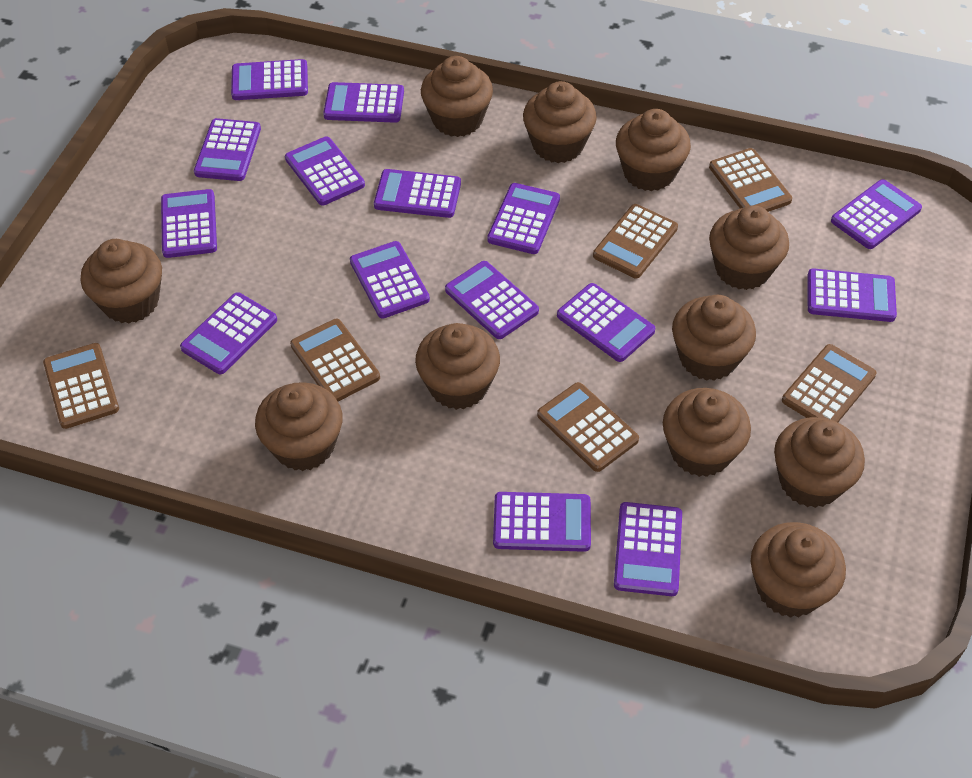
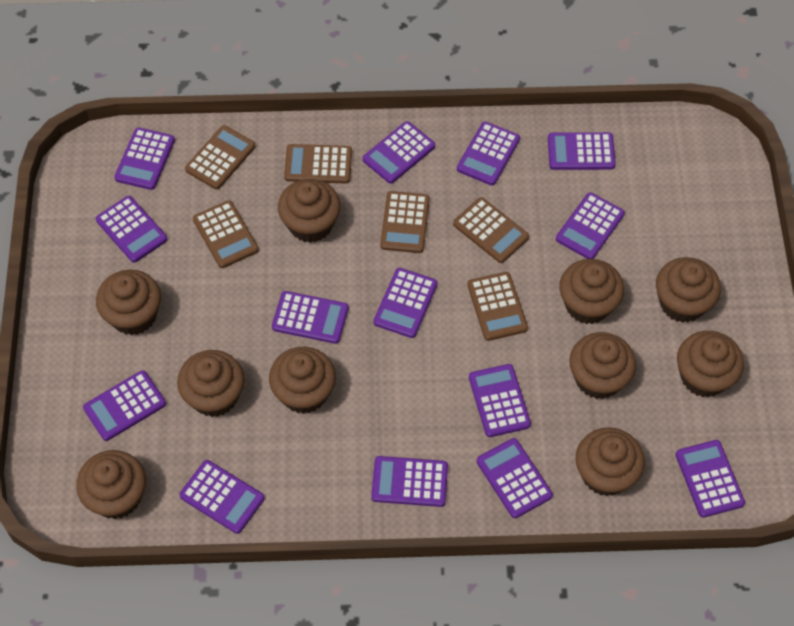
brown cupcake: 11 -> 10
purple calculator: 15 -> 14

